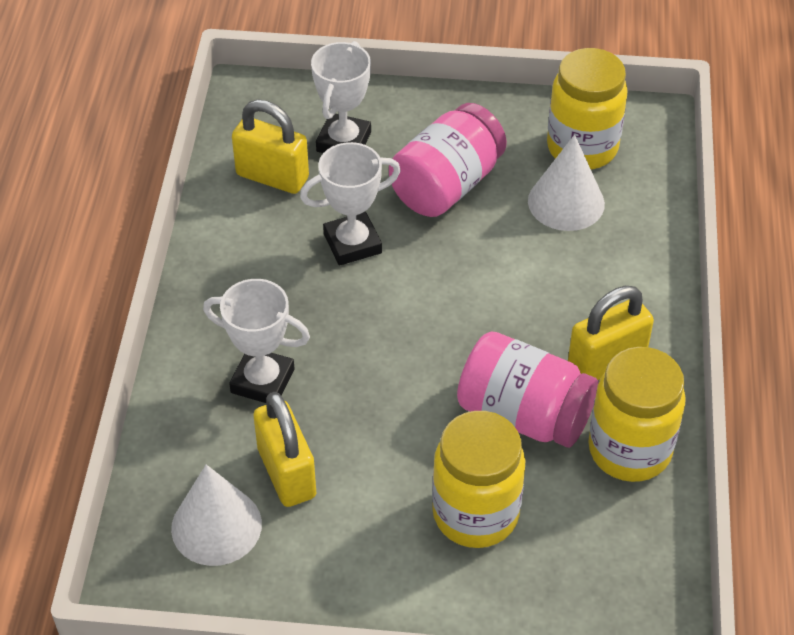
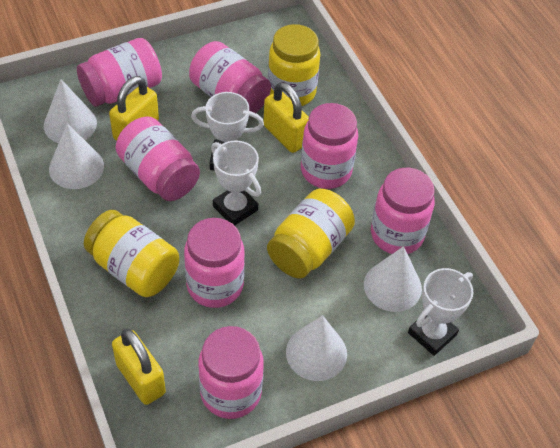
pink jar: 2 -> 7
white cone: 2 -> 4

